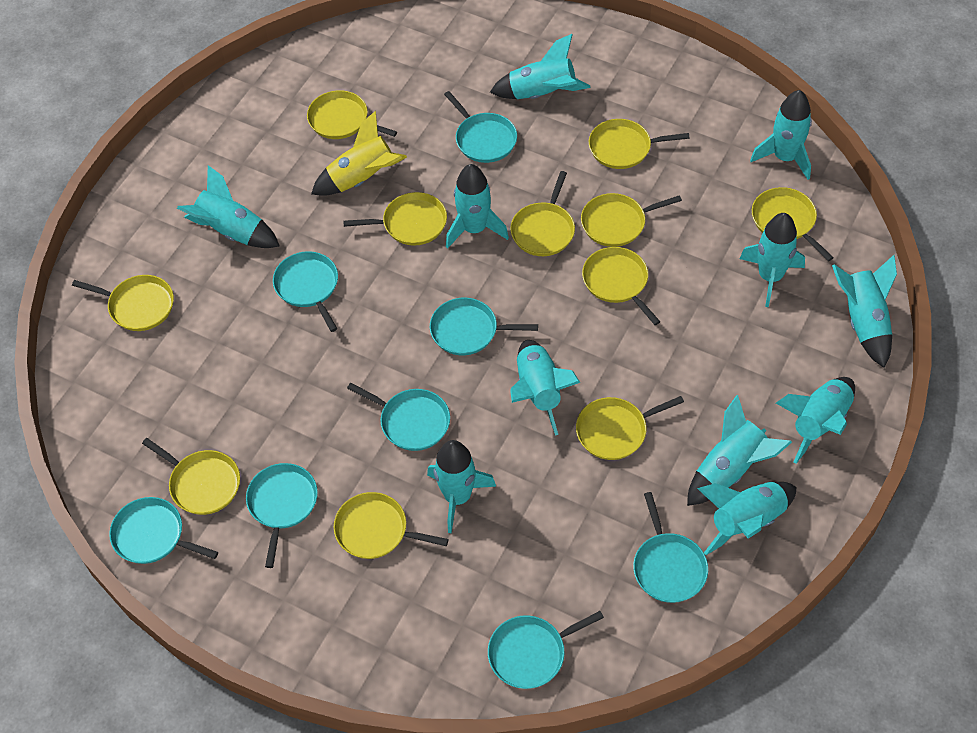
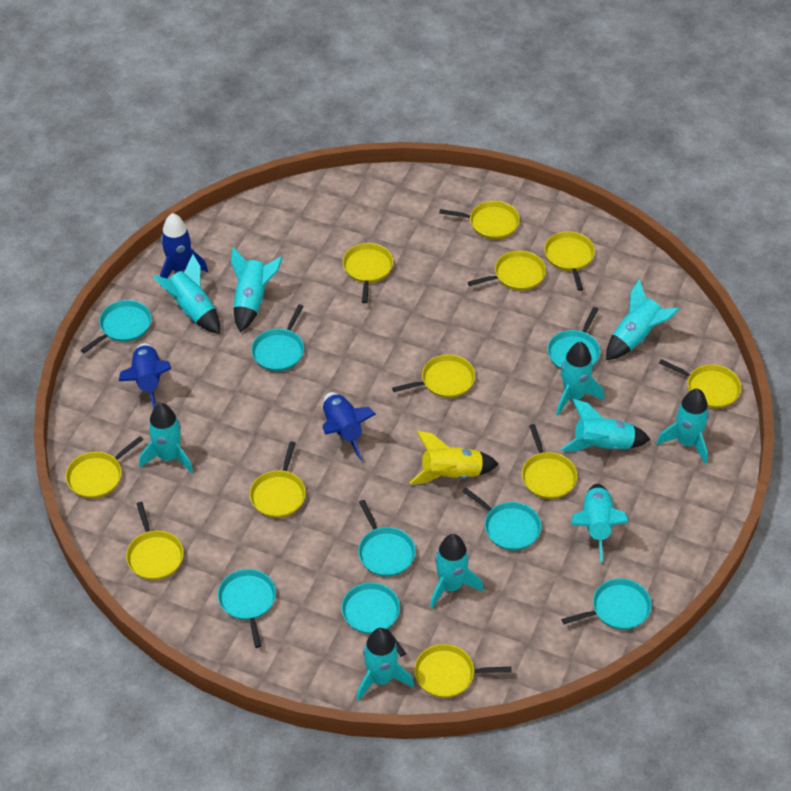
blue rocket: 0 -> 3
turquoise rocket: 11 -> 10

